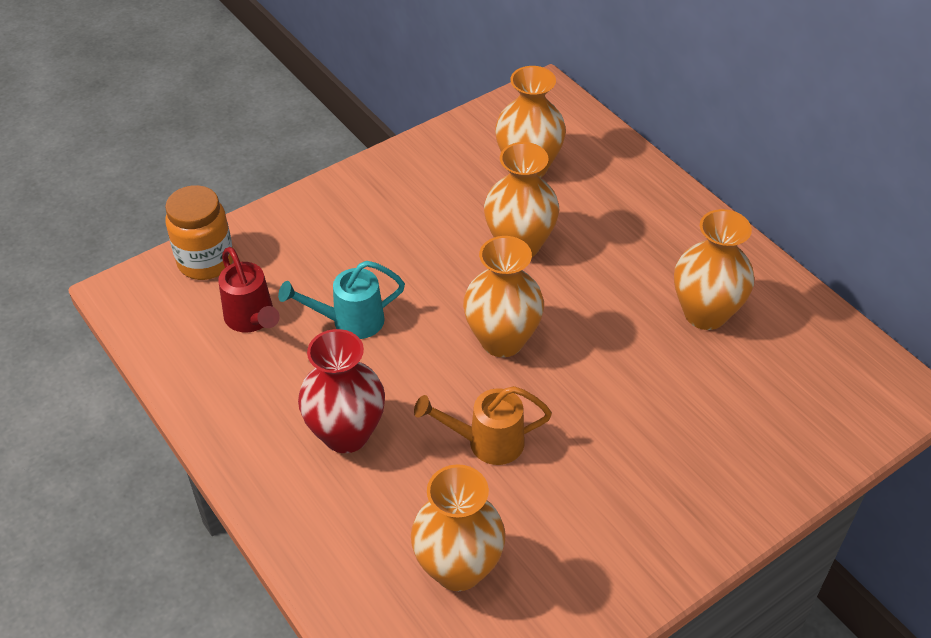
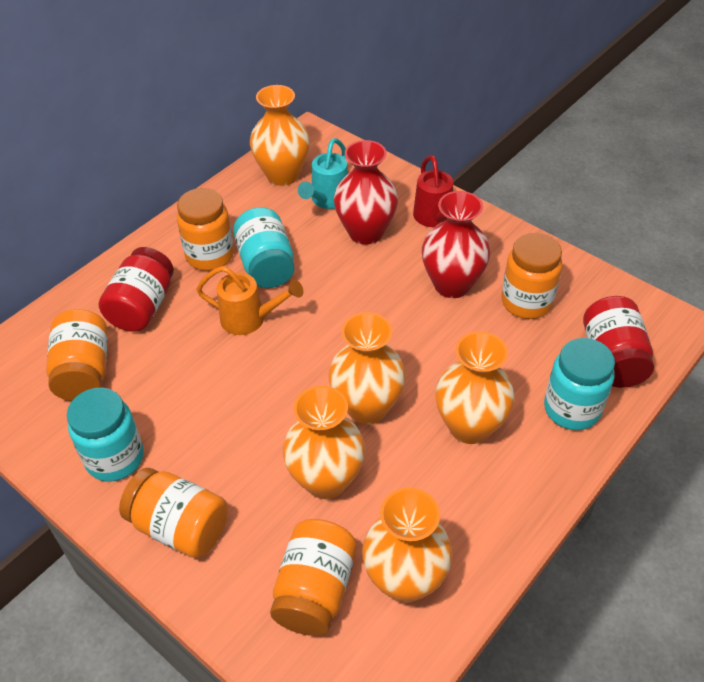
orange jar: 1 -> 5
red jar: 0 -> 2
red vase: 1 -> 2
turquoise jar: 0 -> 3

